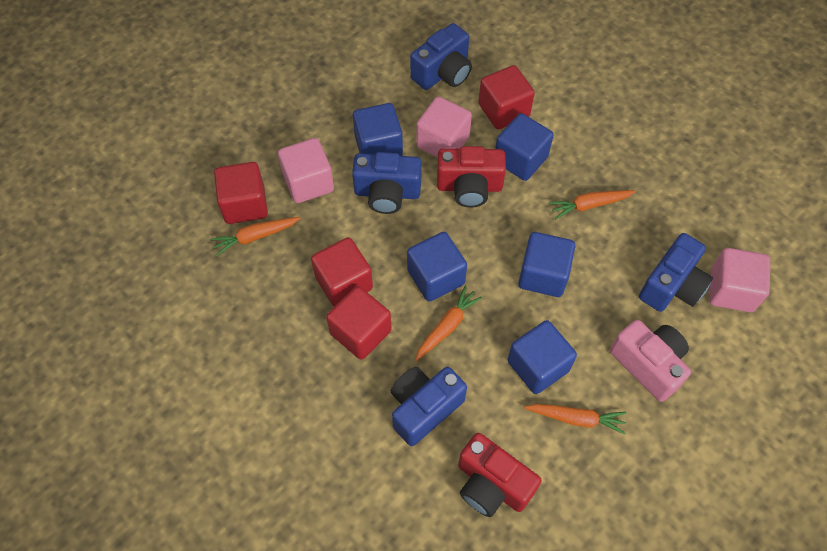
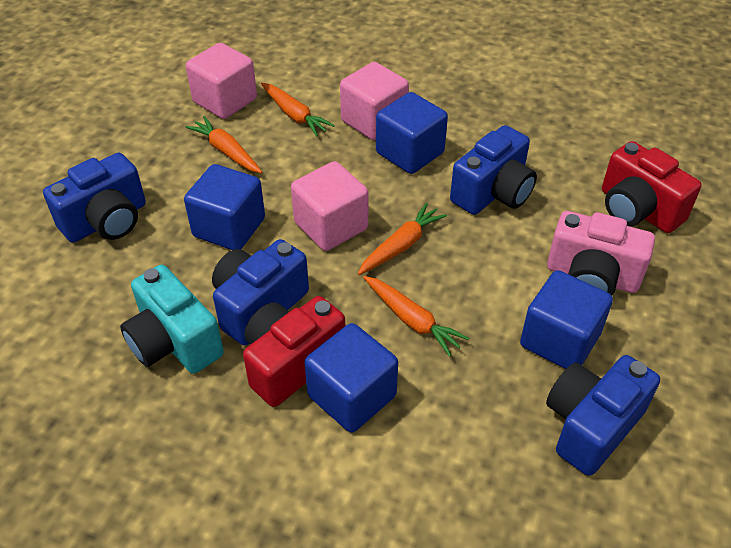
blue cube: 5 -> 4
red cube: 4 -> 0
turquoise camera: 0 -> 1

